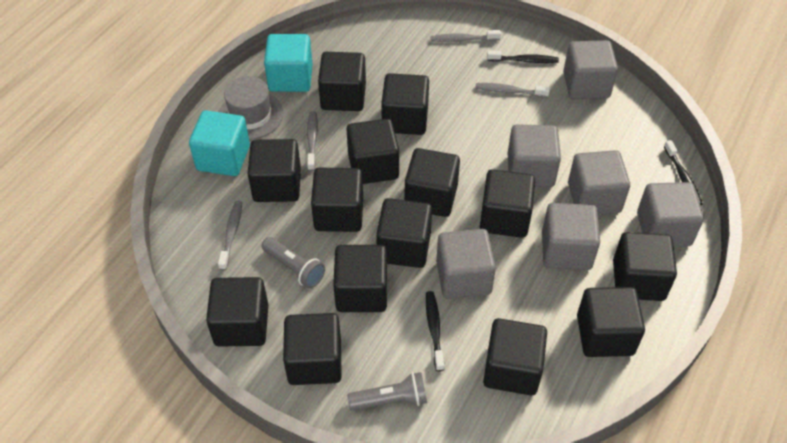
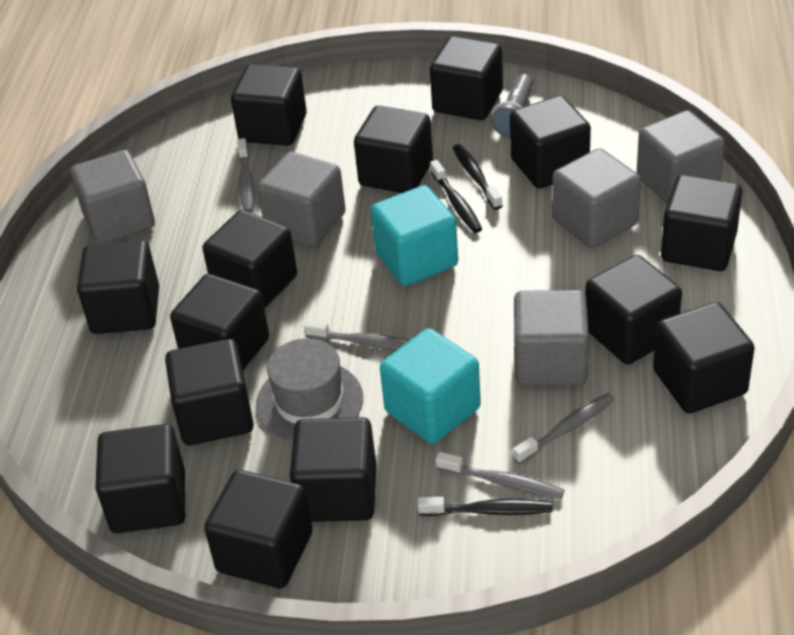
grey cube: 6 -> 5
grey flashlight: 2 -> 1

